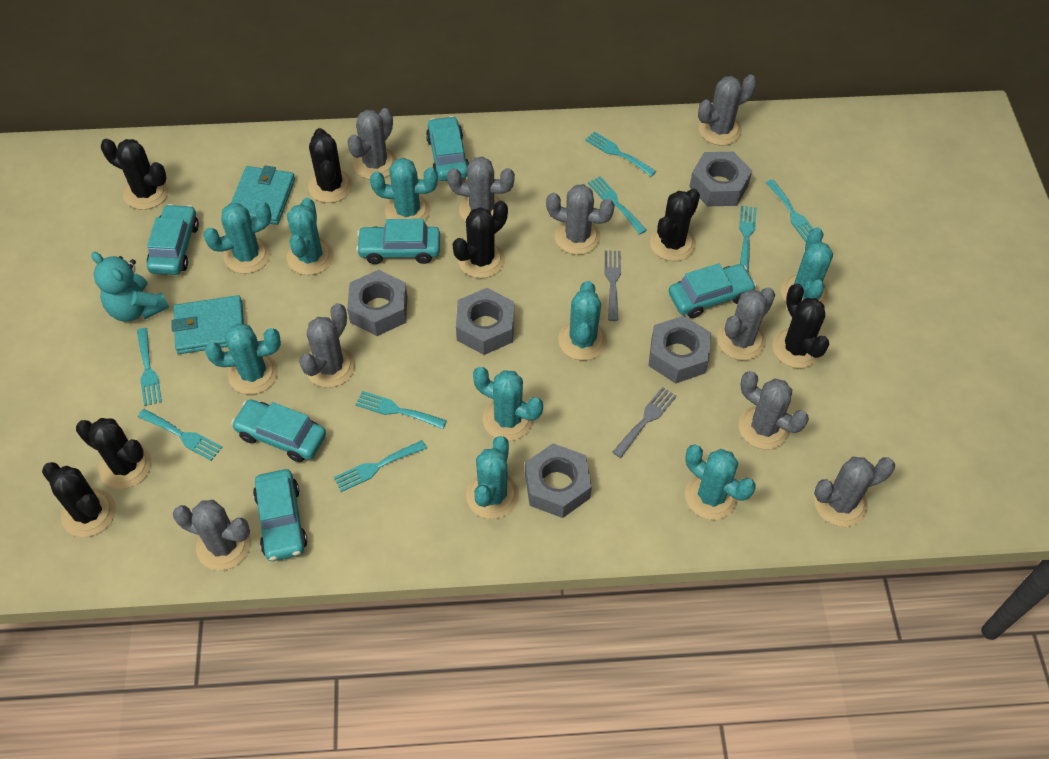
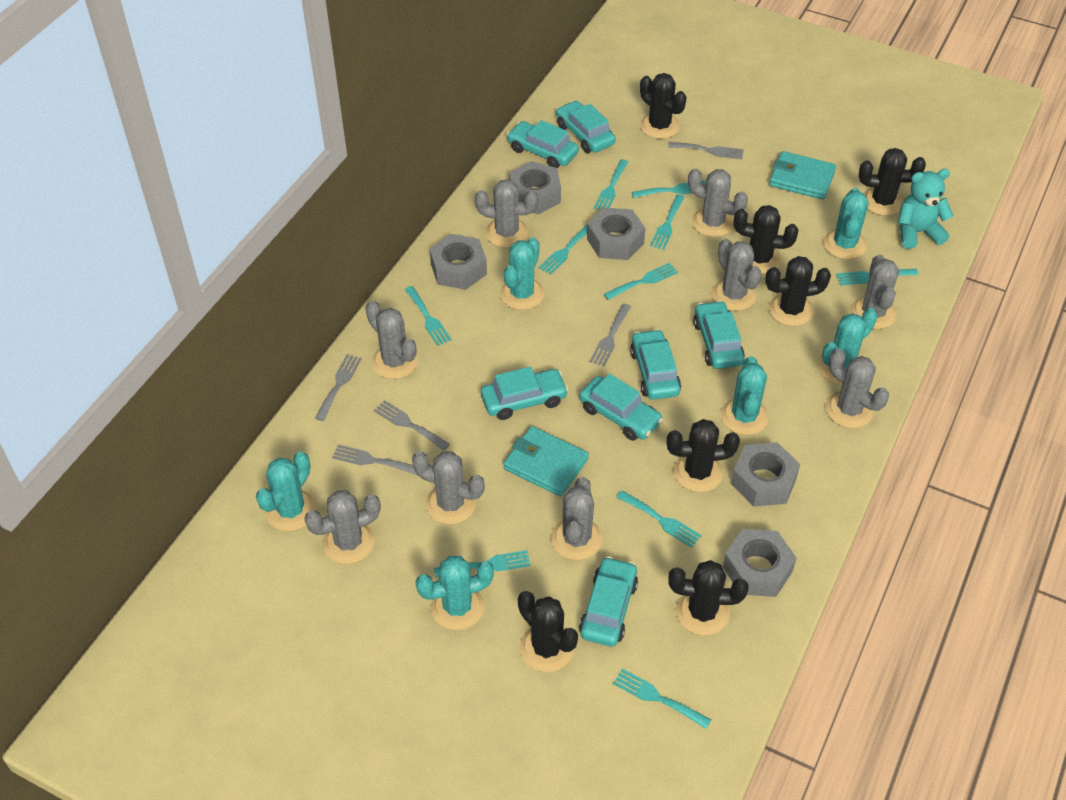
grey fork: 2 -> 5
turquoise cactus: 9 -> 6
turquoise car: 6 -> 7
turquoise fork: 8 -> 10

